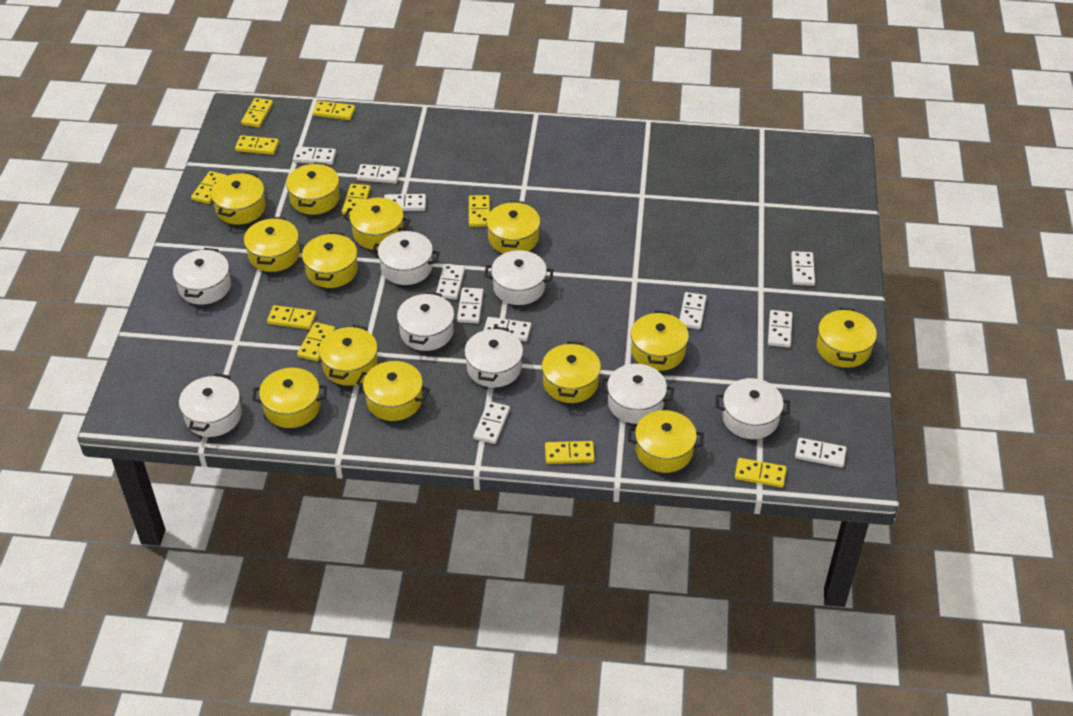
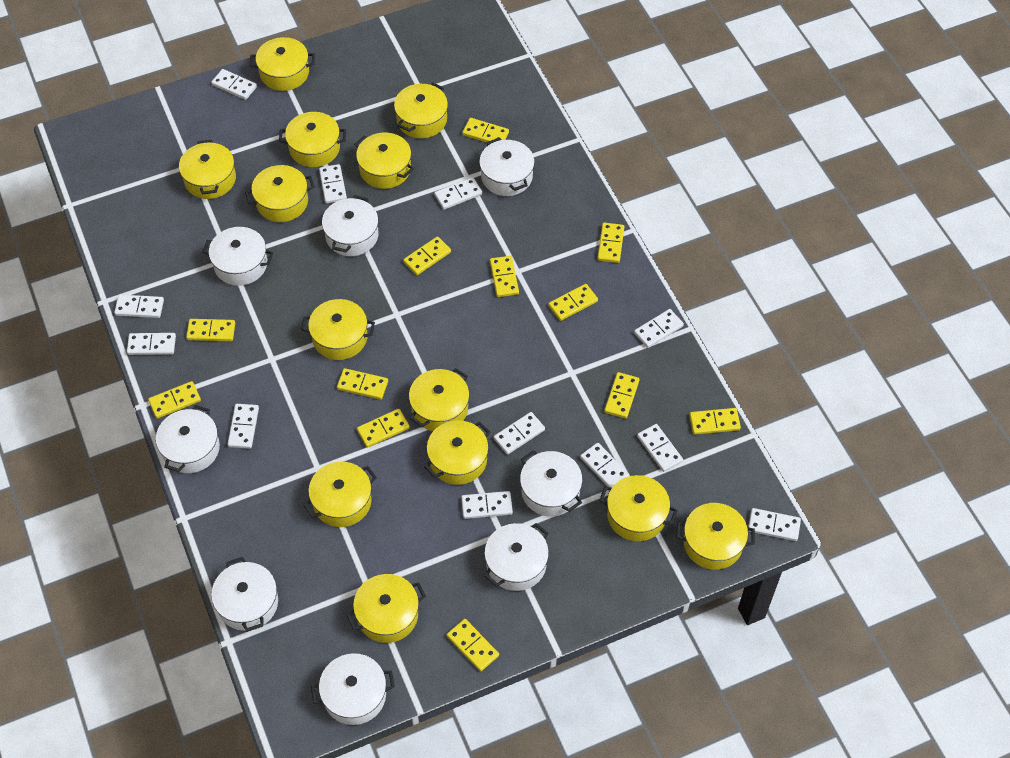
white domino: 11 -> 12
yellow domino: 10 -> 12

